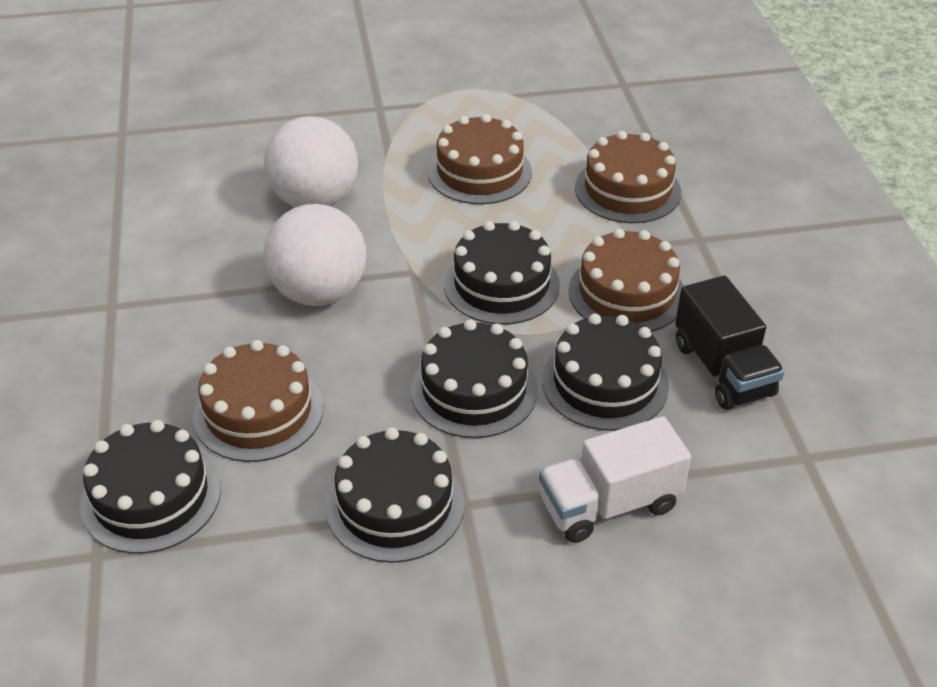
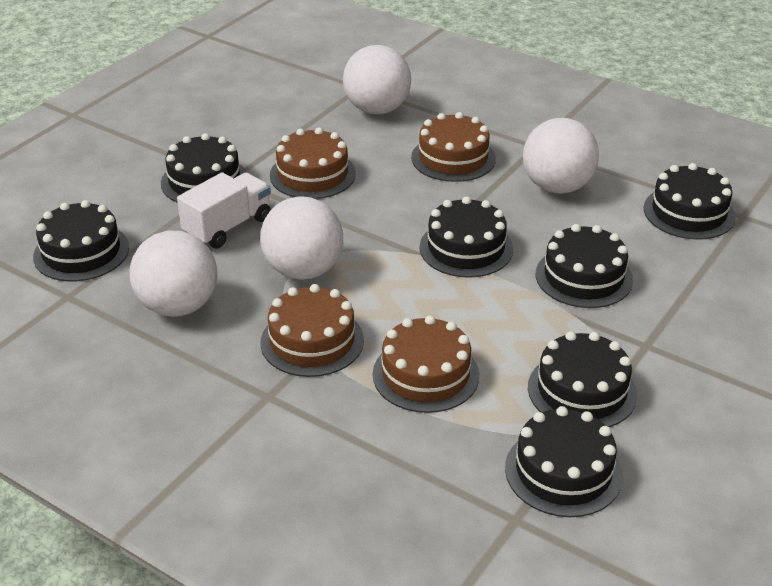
black cake: 5 -> 7
black truck: 1 -> 0
white ball: 2 -> 4

